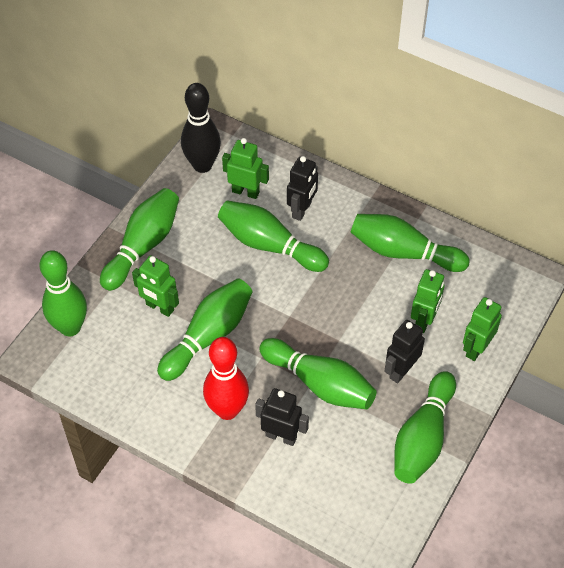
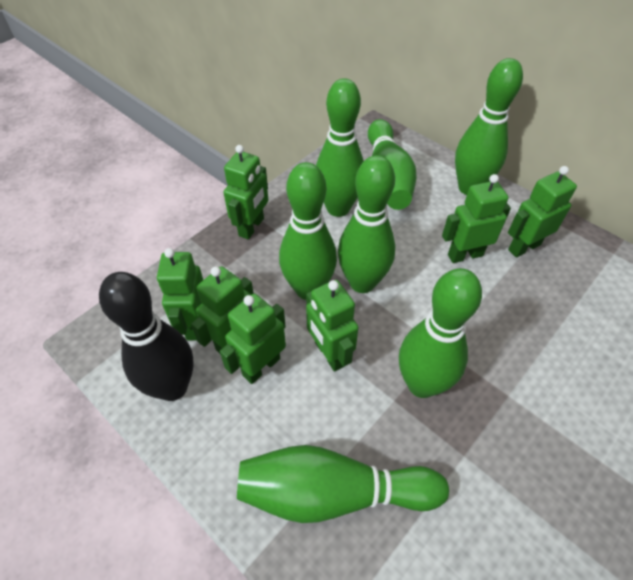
black robot: 3 -> 0
green robot: 4 -> 7
red bowling pin: 1 -> 0

